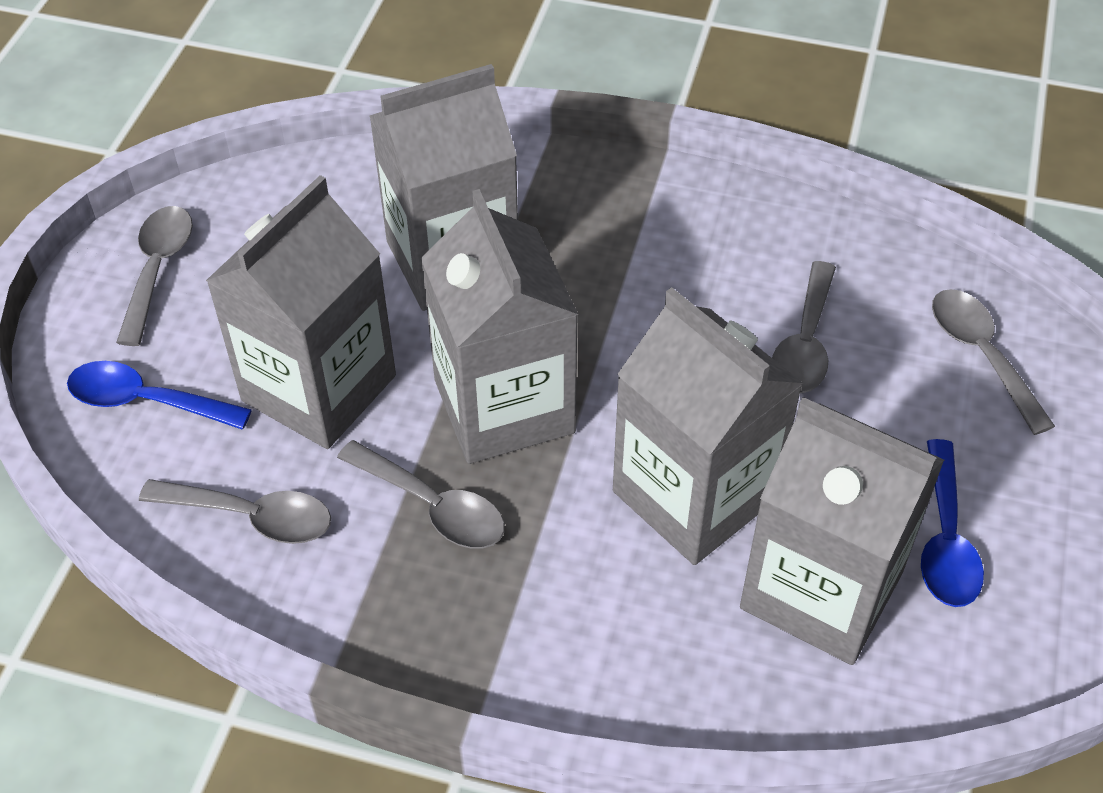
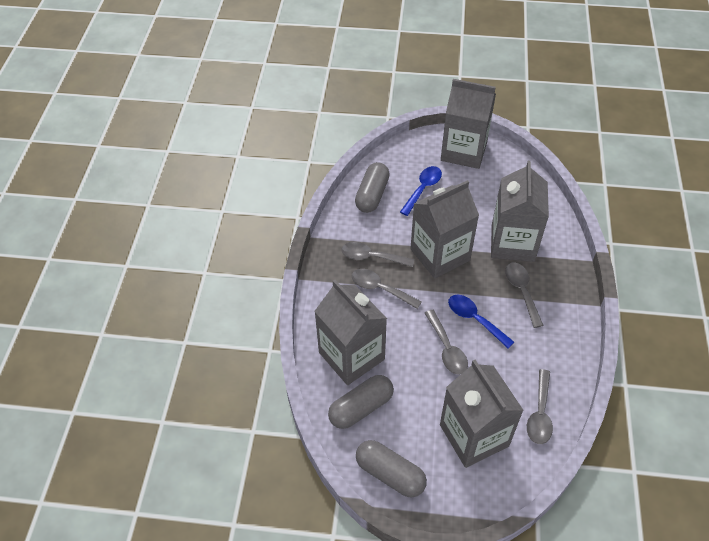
grey capsule: 0 -> 3

